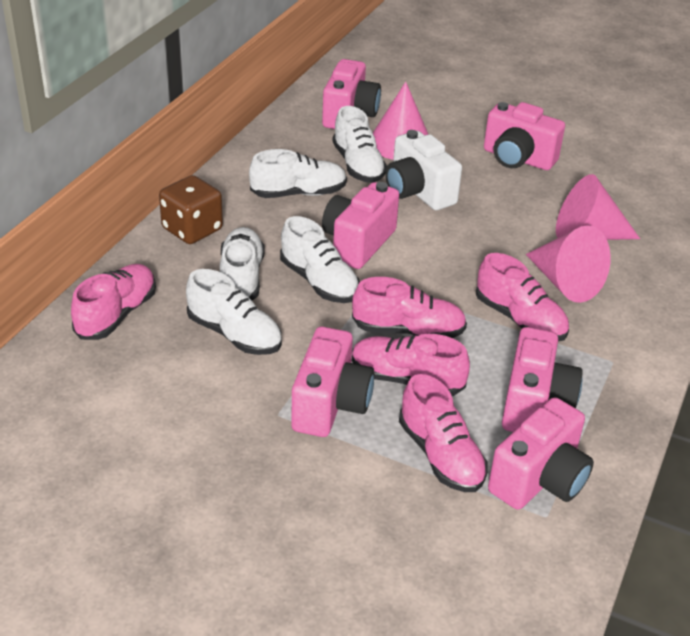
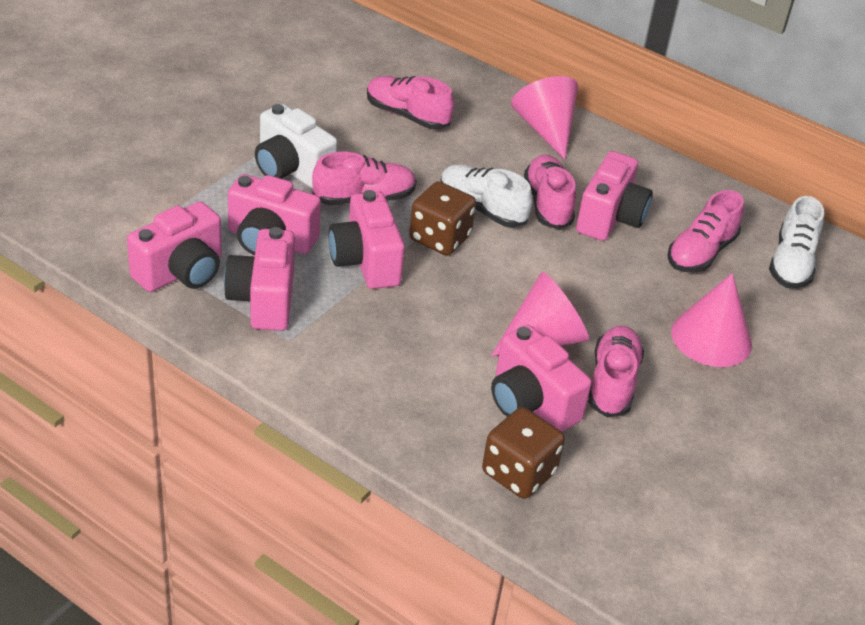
brown dice: 1 -> 2
white shoe: 5 -> 2

